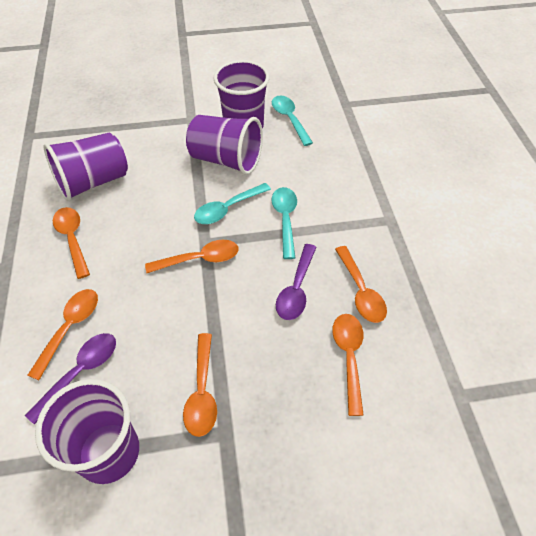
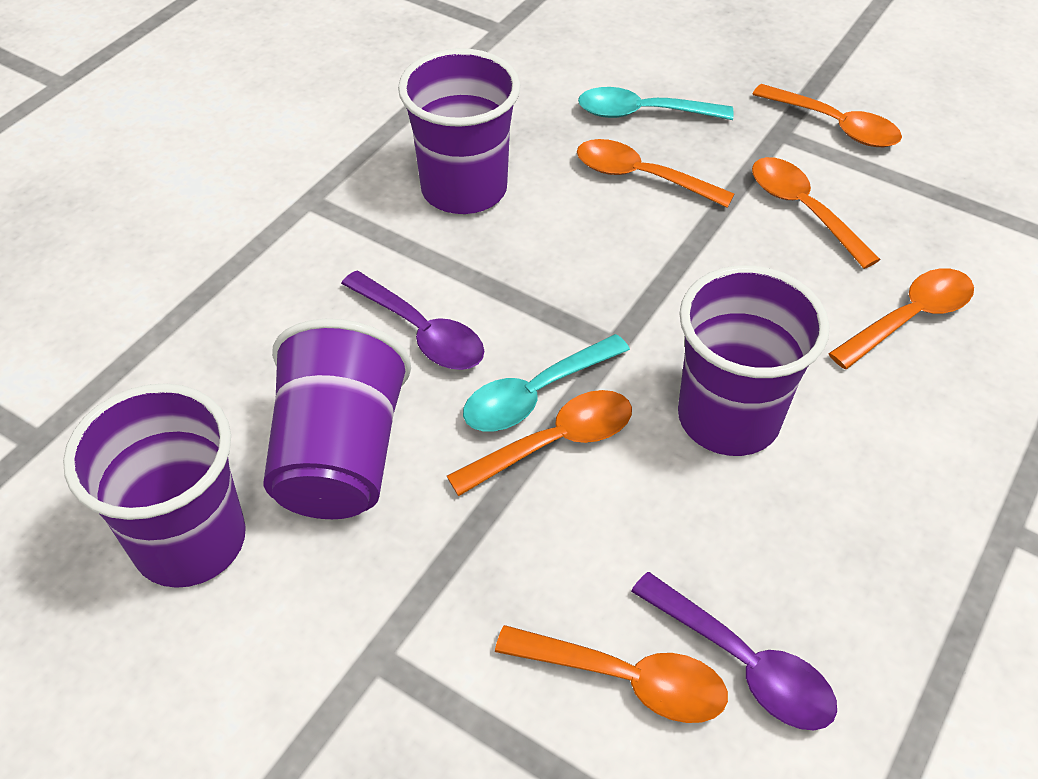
turquoise spoon: 3 -> 2

